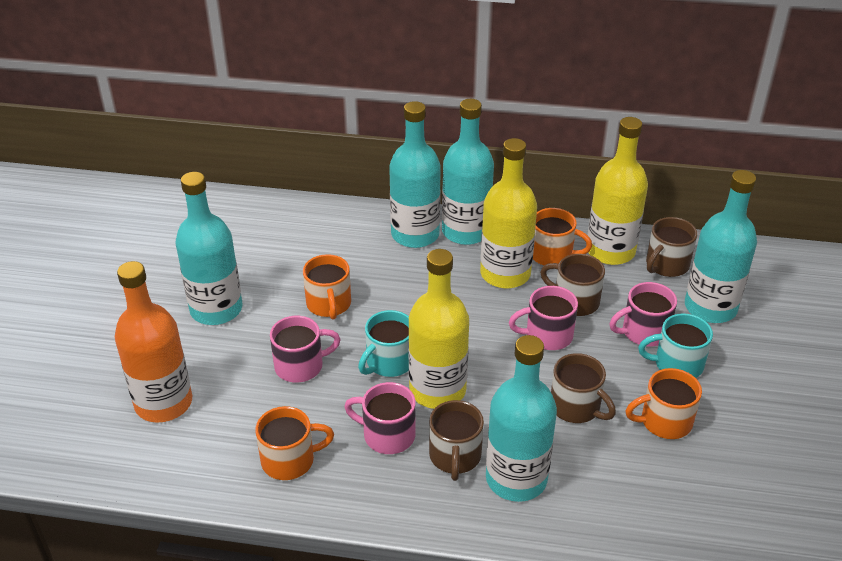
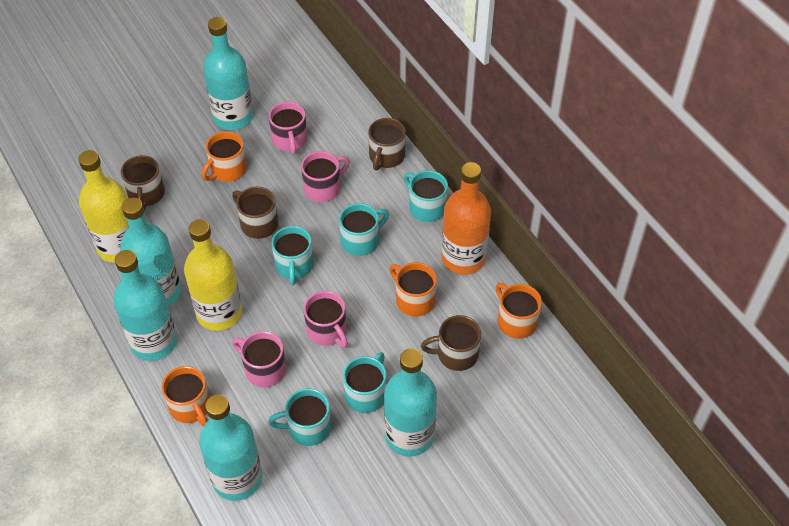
turquoise mug: 2 -> 5
yellow bottle: 3 -> 2

